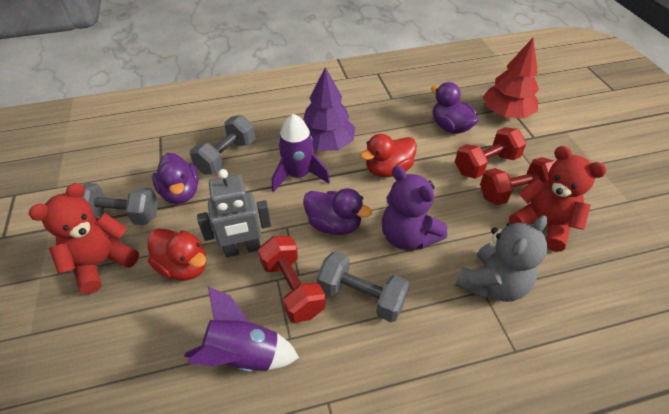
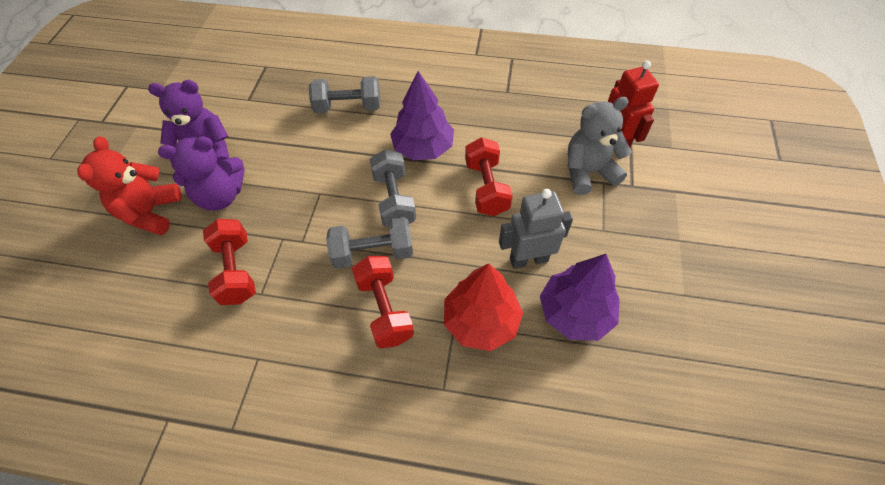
purple duck: 3 -> 0
purple rocket: 2 -> 0
purple teddy bear: 1 -> 2
purple tree: 1 -> 2
red duck: 2 -> 0
red robot: 0 -> 1
red teddy bear: 2 -> 1

